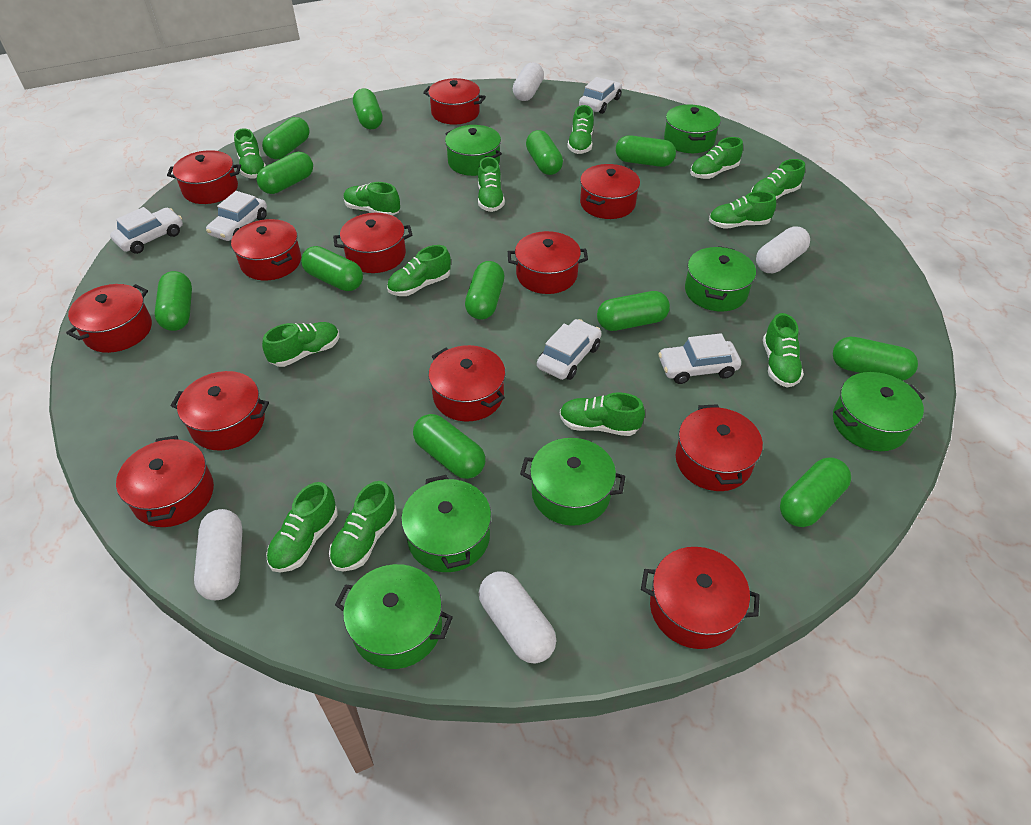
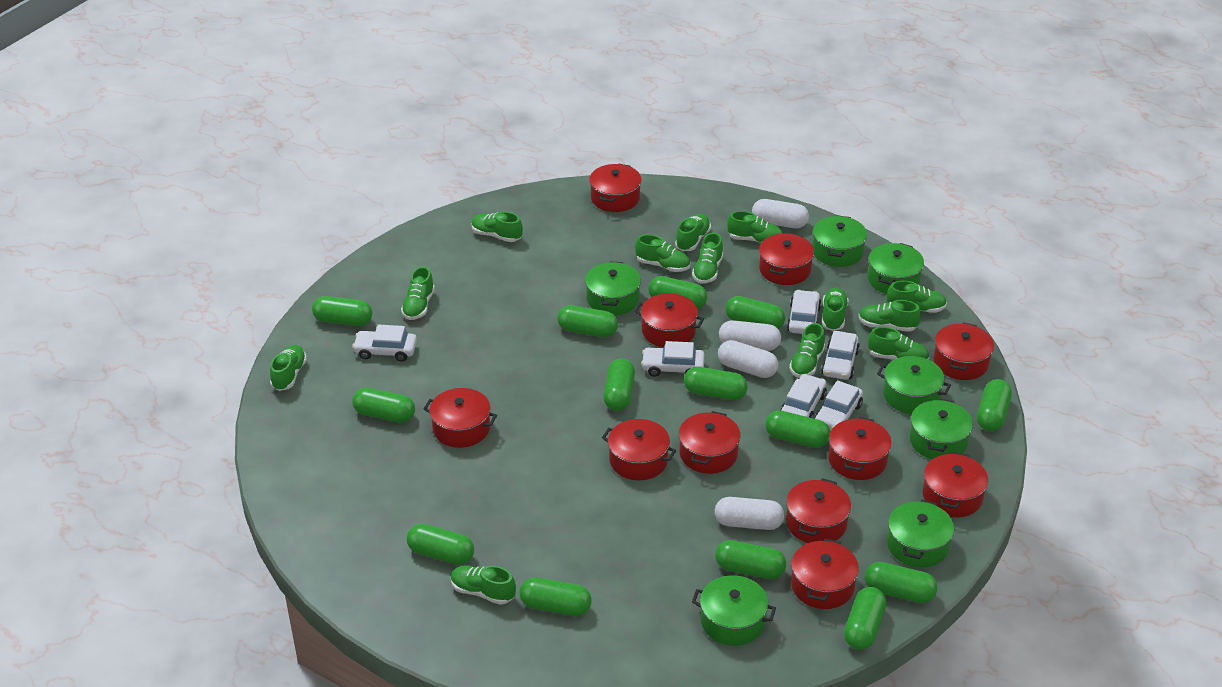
green capsule: 12 -> 14
red pot: 12 -> 11
white car: 5 -> 6

